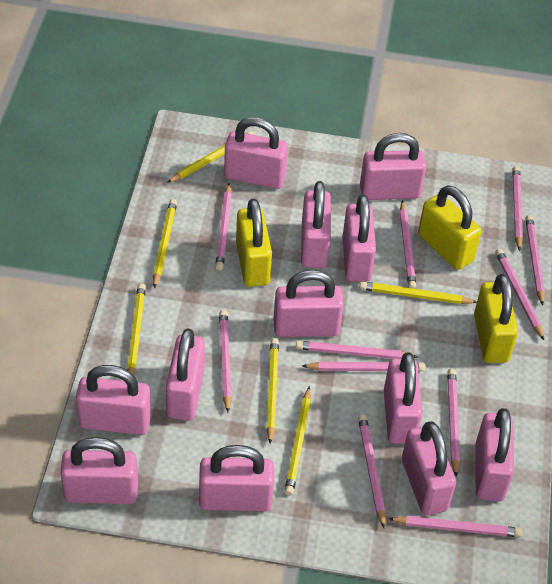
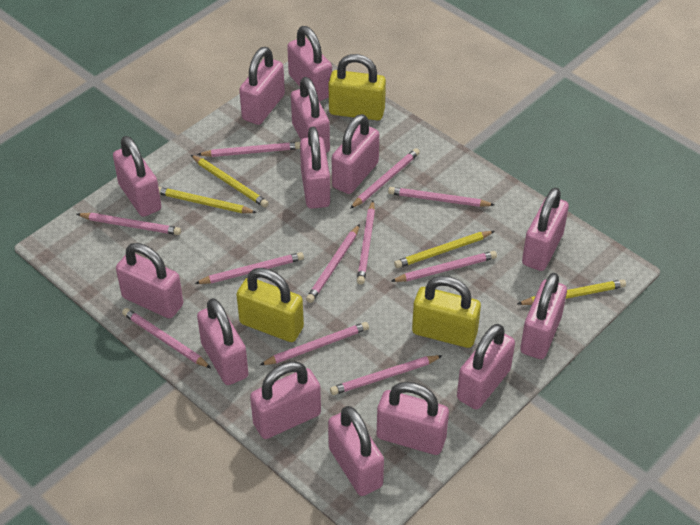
pink padlock: 12 -> 14
yellow pencil: 6 -> 4

